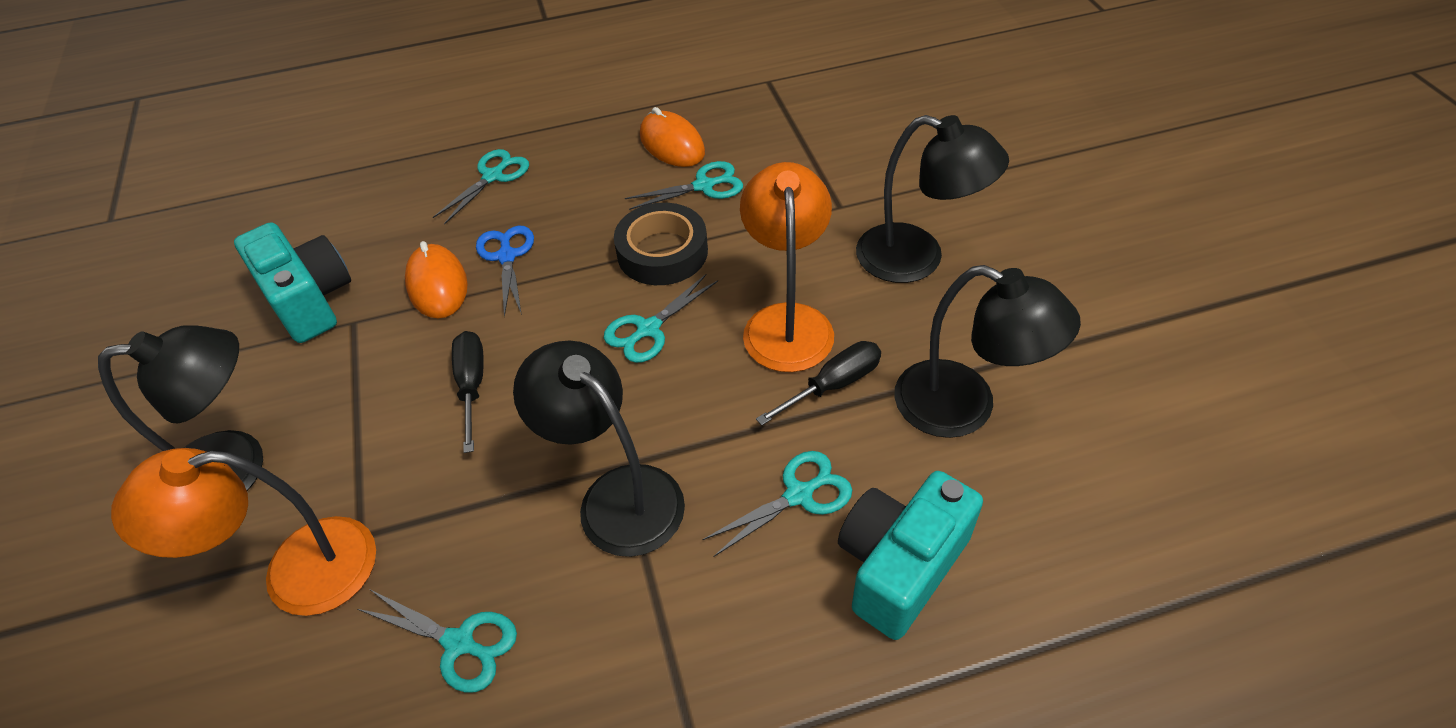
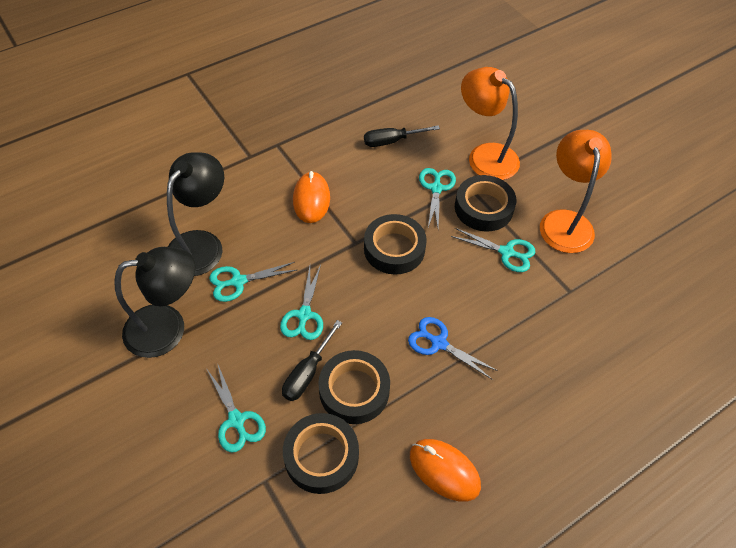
black lamp: 4 -> 2
black tape: 1 -> 4
turquoise camera: 2 -> 0

